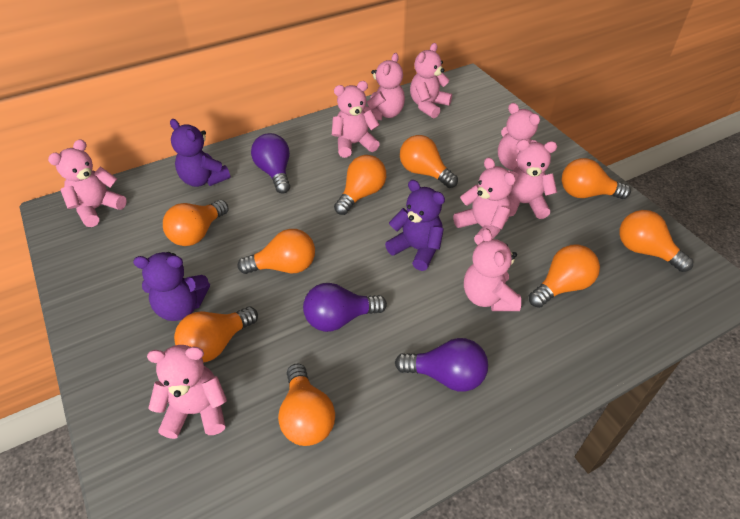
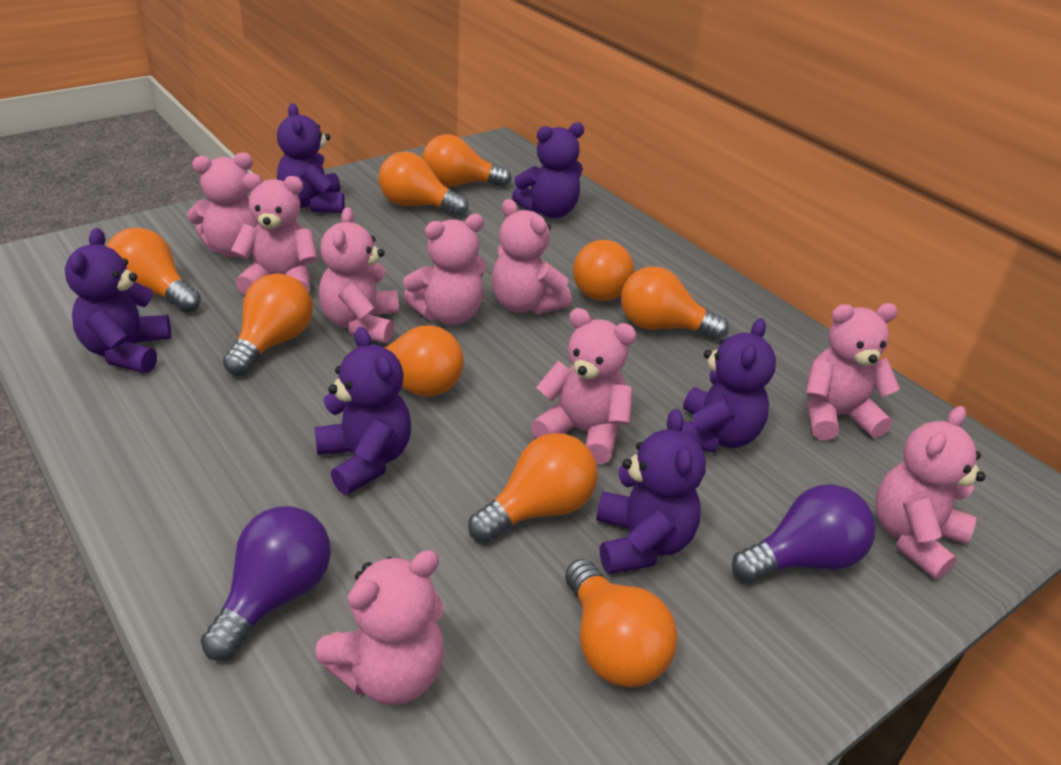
purple light bulb: 3 -> 2
purple teddy bear: 3 -> 6

